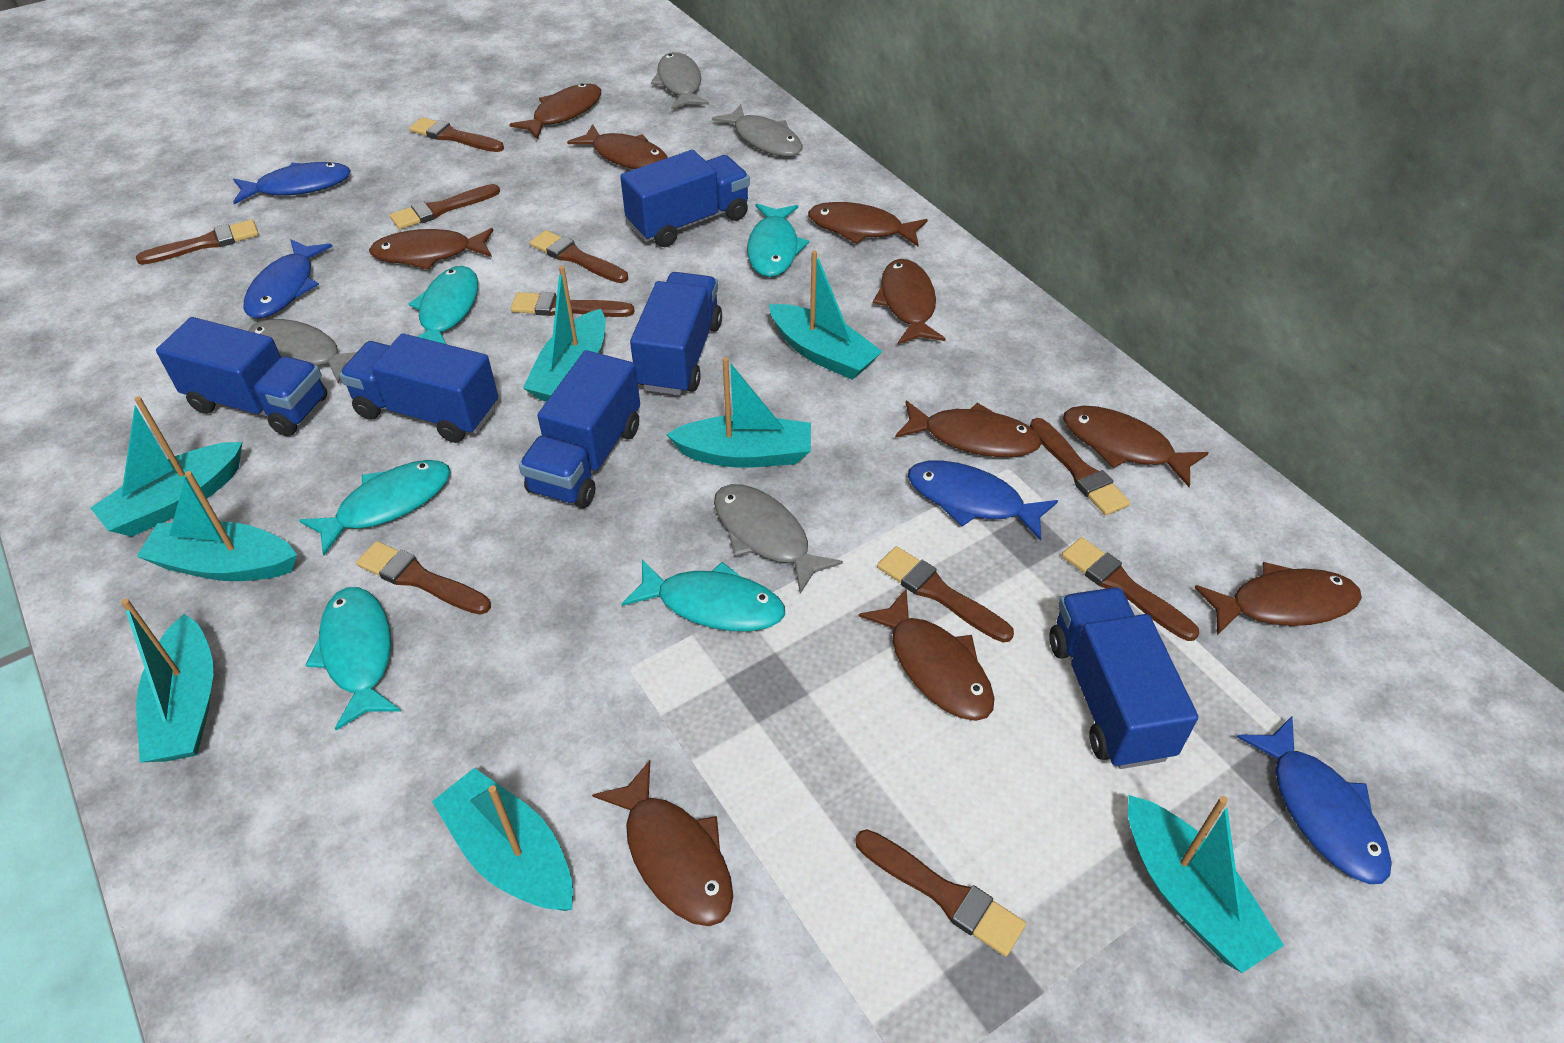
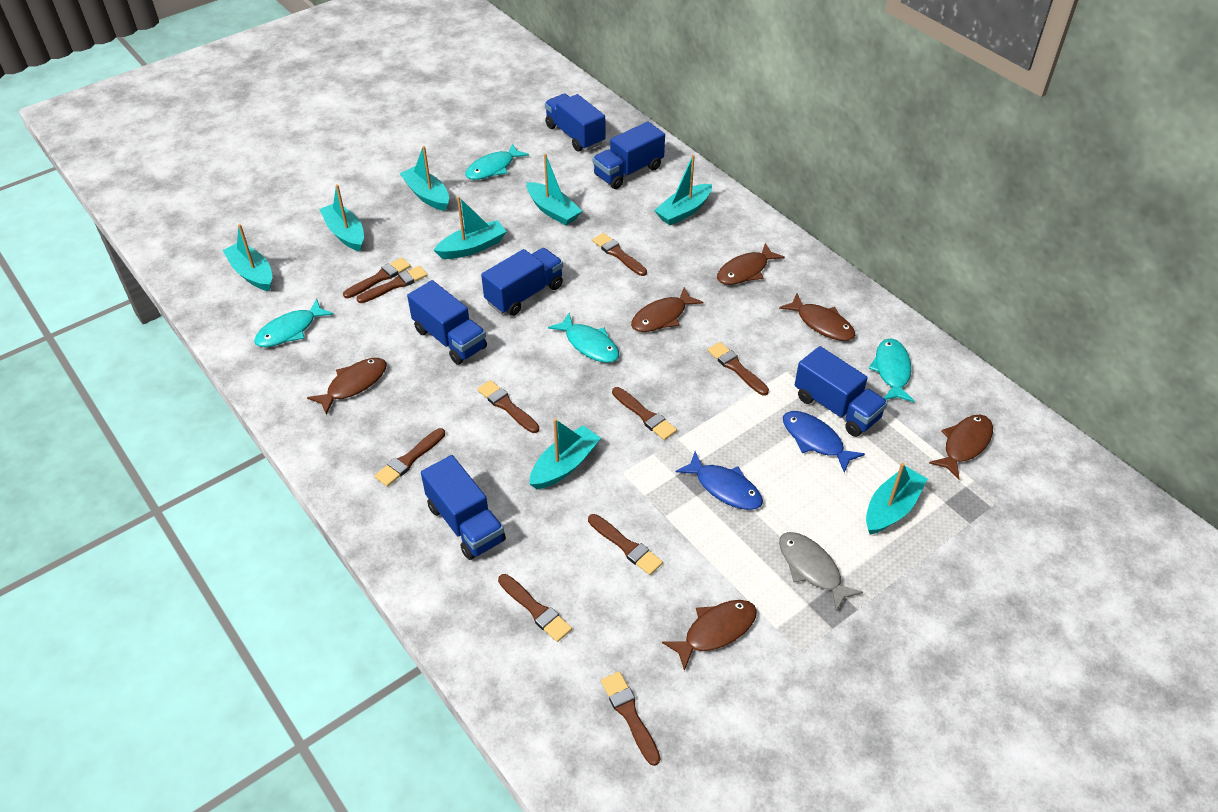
blue fish: 4 -> 2
brown fish: 10 -> 6
grey fish: 4 -> 1
turquoise fish: 5 -> 4

